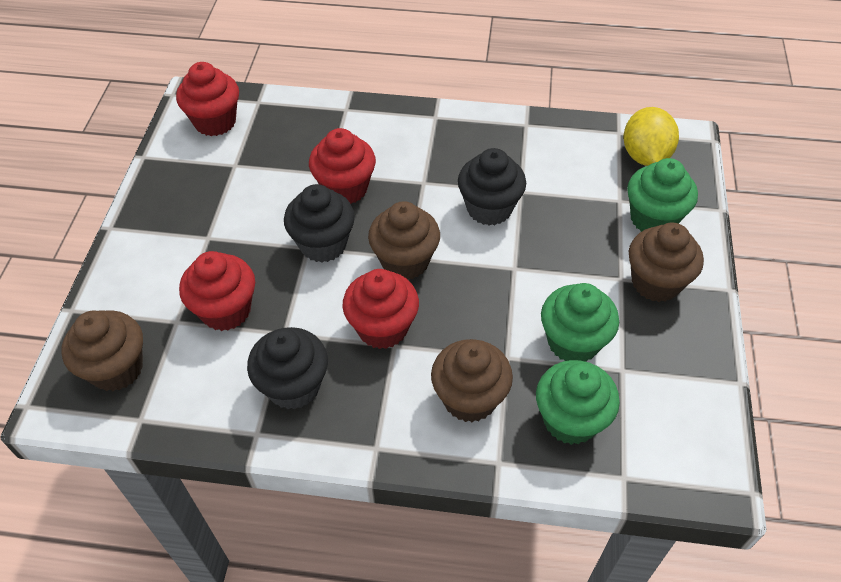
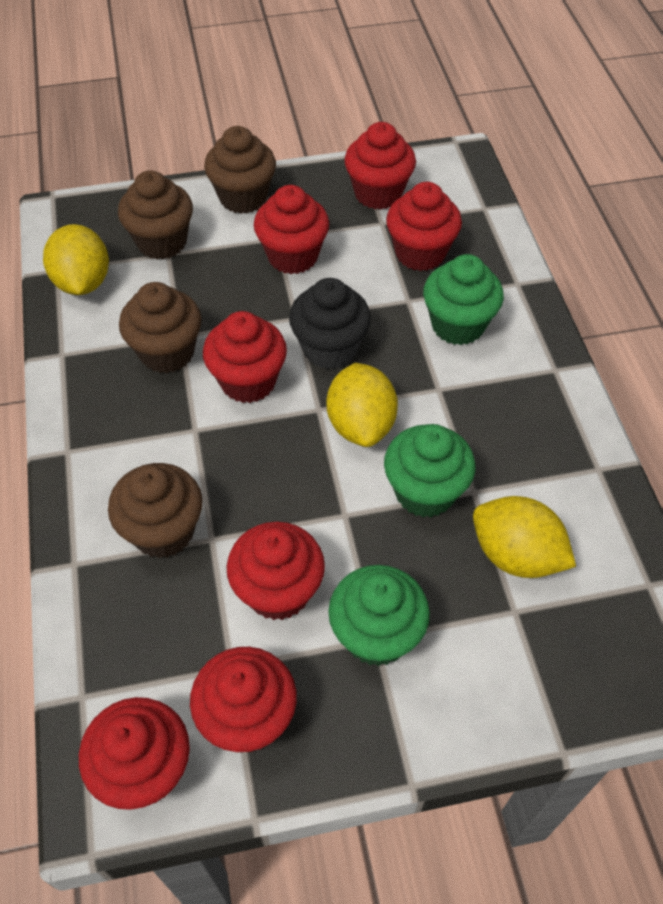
black cupcake: 3 -> 1
red cupcake: 4 -> 7
yellow lemon: 1 -> 3

